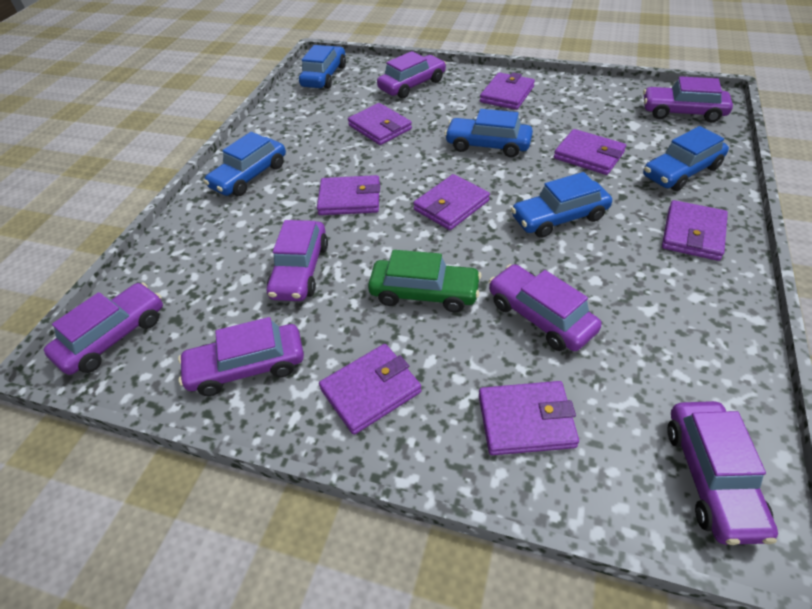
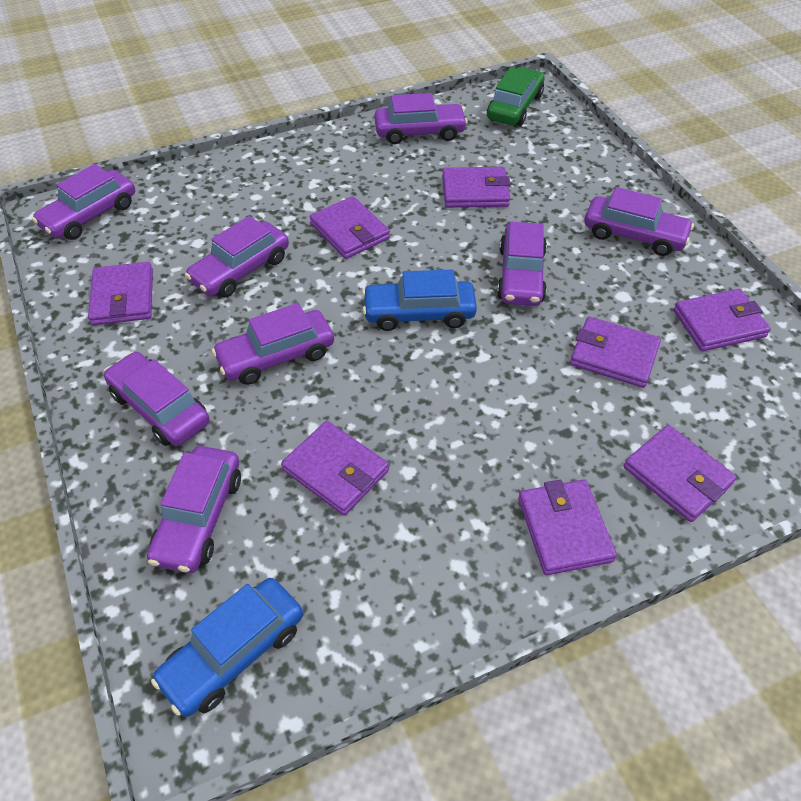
blue car: 5 -> 2
purple car: 7 -> 8

